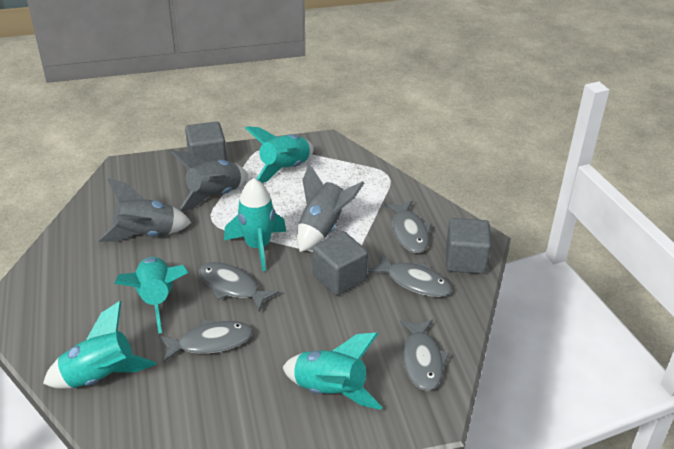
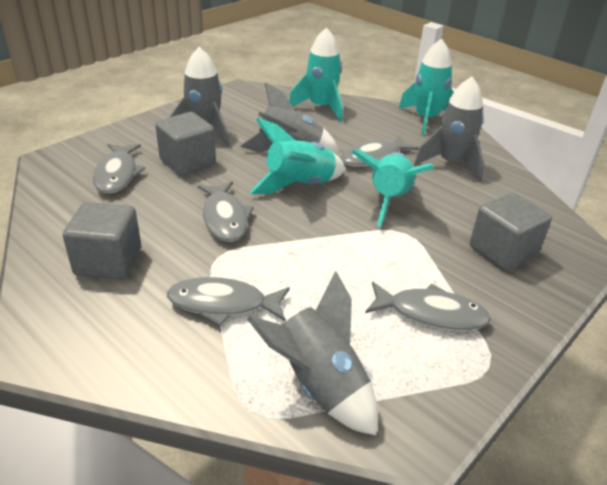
grey rocket: 3 -> 4
turquoise rocket: 5 -> 4

